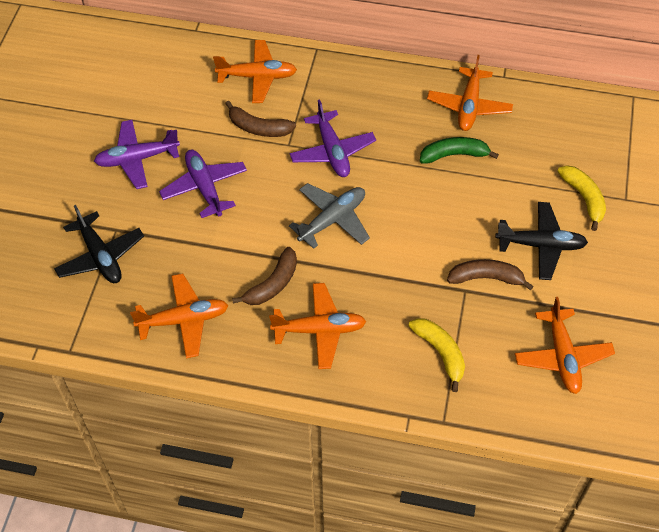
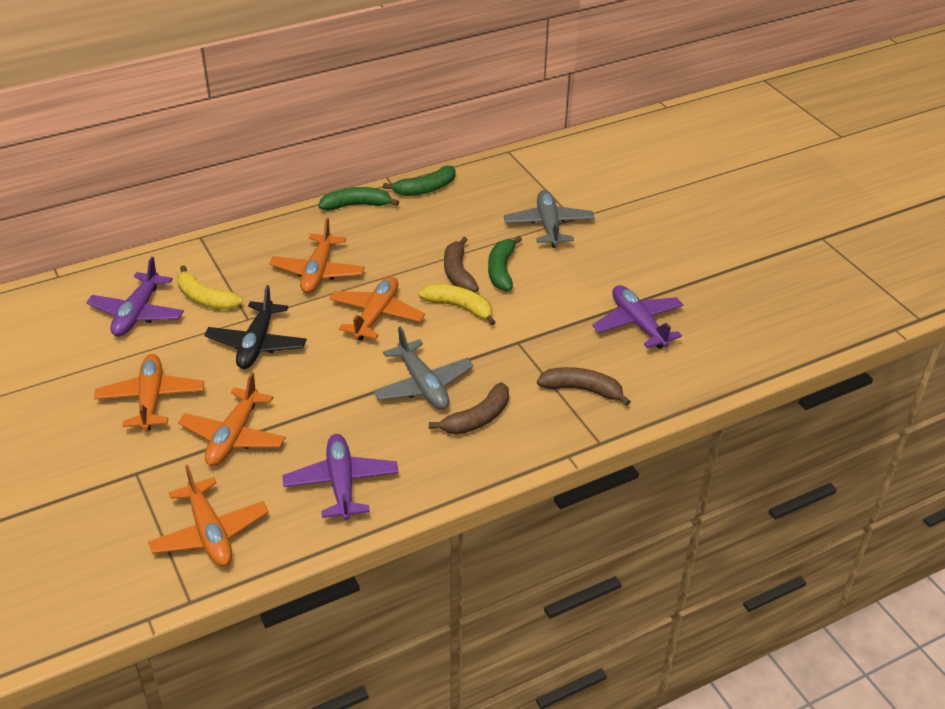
black plane: 2 -> 1
green banana: 1 -> 3
grey plane: 1 -> 2

